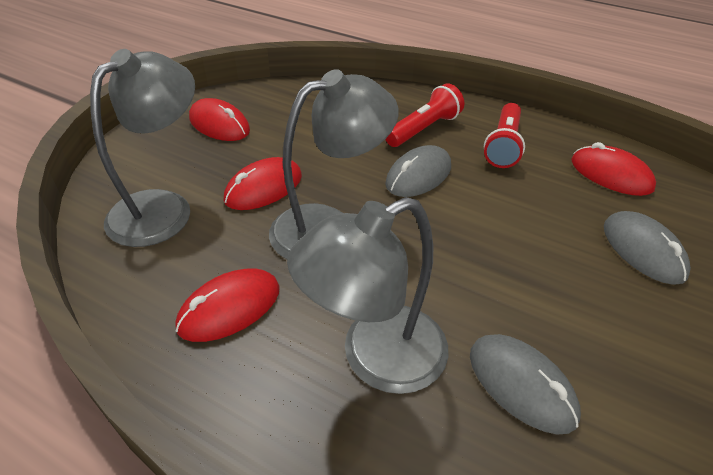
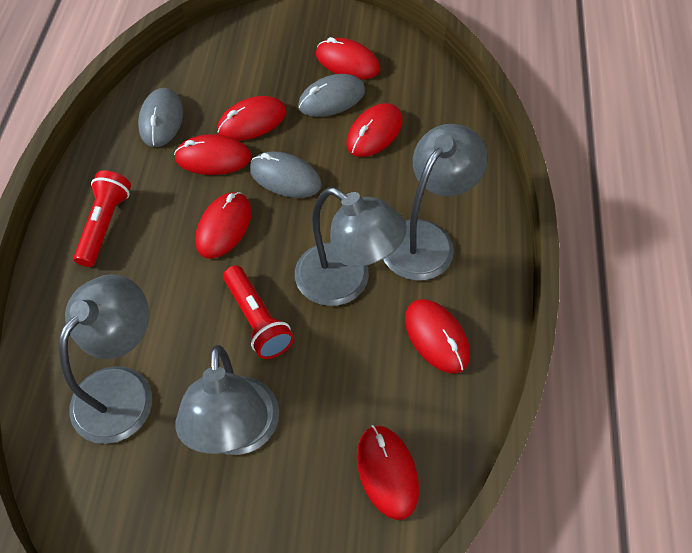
grey lamp: 3 -> 4
red mouse: 4 -> 7

